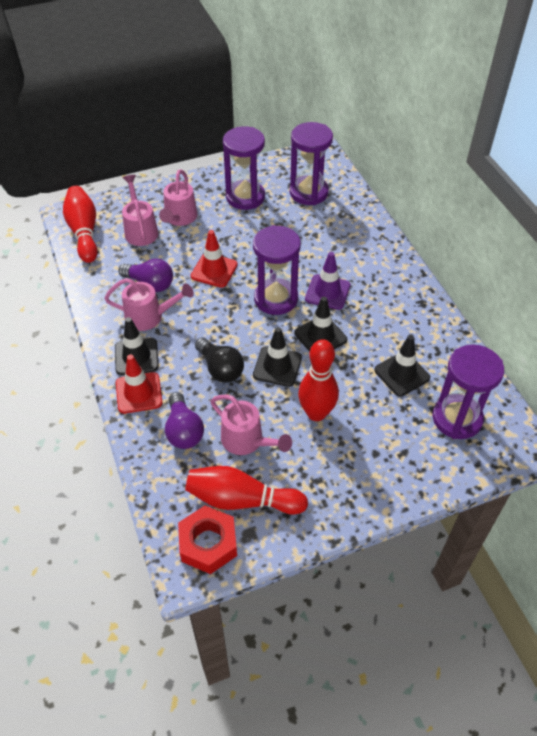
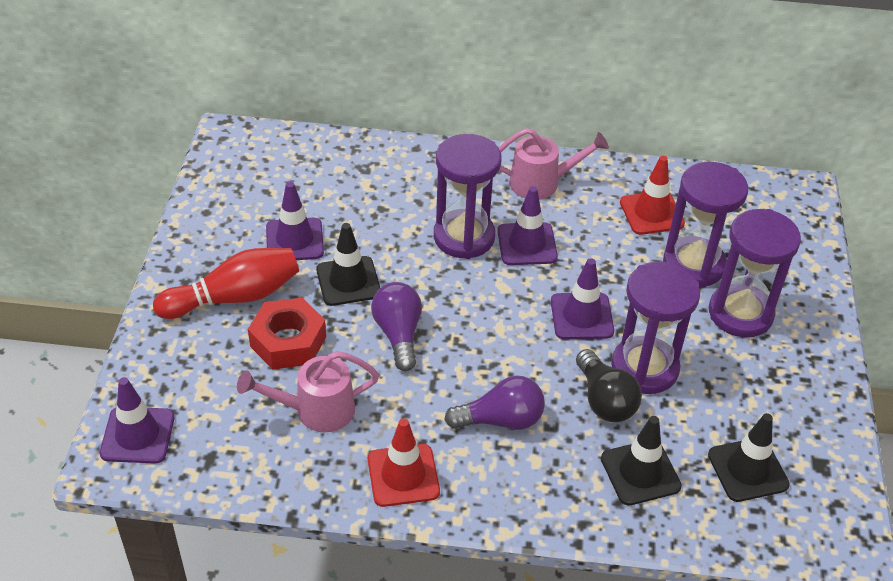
black traffic cone: 4 -> 3
pink watering can: 4 -> 2
purple traffic cone: 1 -> 4
red bowling pin: 3 -> 1

